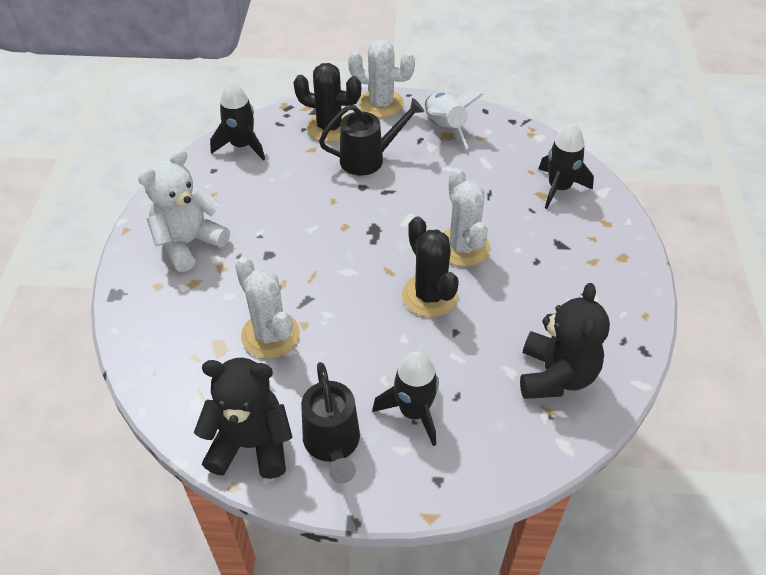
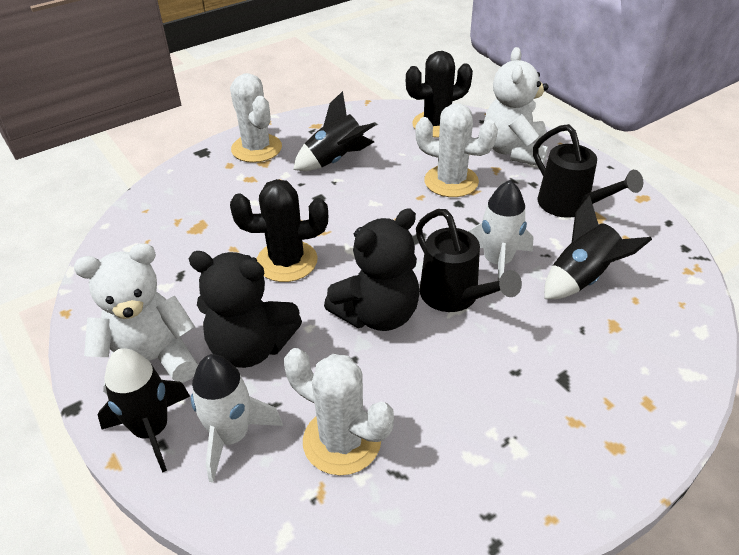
white rocket: 1 -> 2
white teddy bear: 1 -> 2

